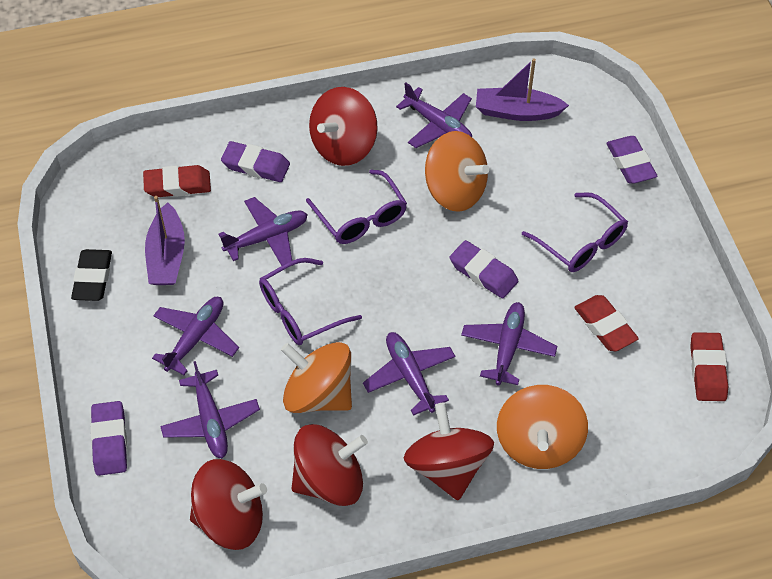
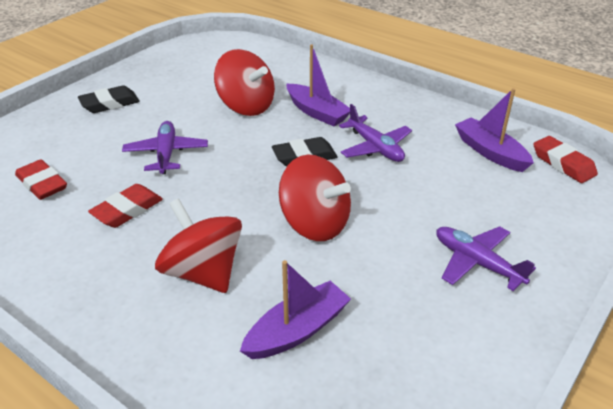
black eraser: 1 -> 2
orange spinning top: 3 -> 0
purple boat: 2 -> 3
purple eraser: 4 -> 0
purple glasses: 3 -> 0
purple plane: 6 -> 3
red spinning top: 4 -> 3

